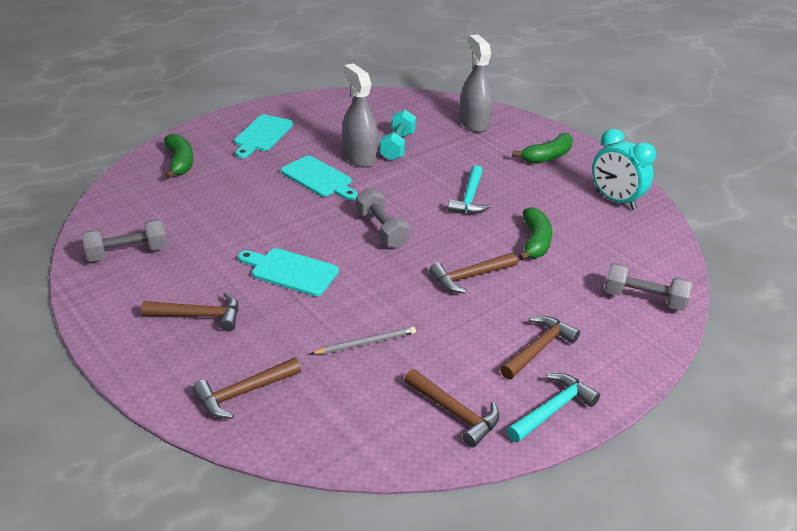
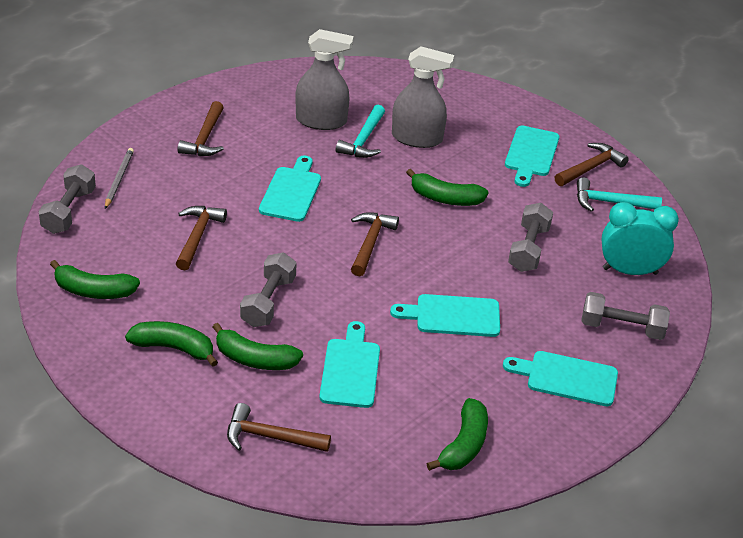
green banana: 3 -> 5
grey dumbbell: 3 -> 4
turquoise cutting board: 3 -> 5
turquoise dumbbell: 1 -> 0

